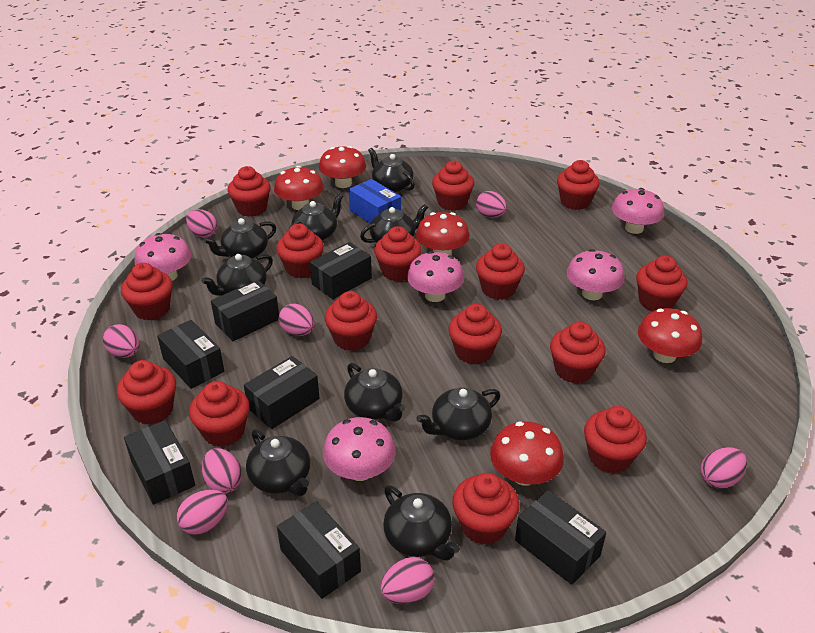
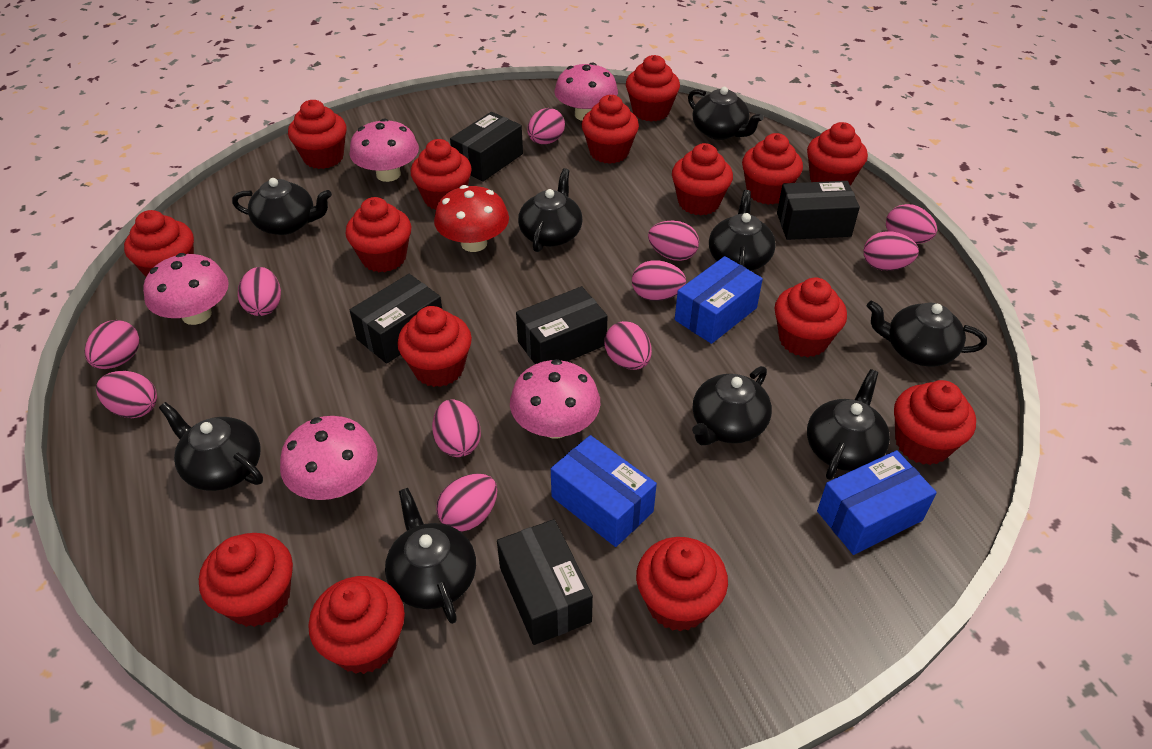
black box: 7 -> 5
blue box: 1 -> 3
pink egg: 8 -> 11
red mushroom: 5 -> 1

